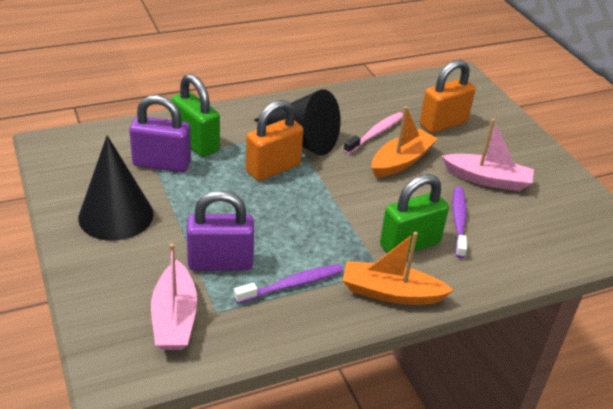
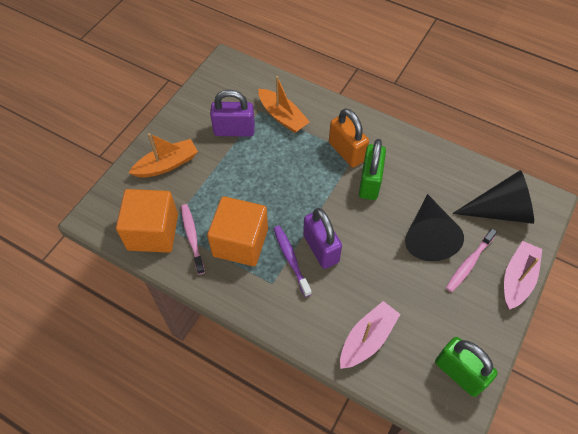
orange cube: 0 -> 2
orange padlock: 2 -> 1
pink toothbrush: 1 -> 2
purple toothbrush: 2 -> 1

